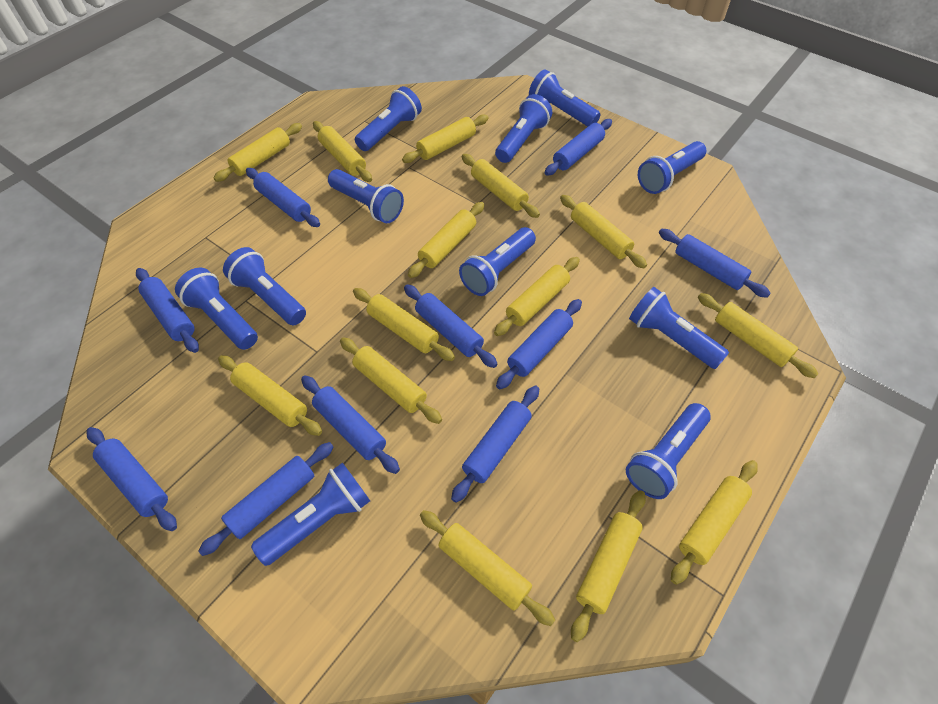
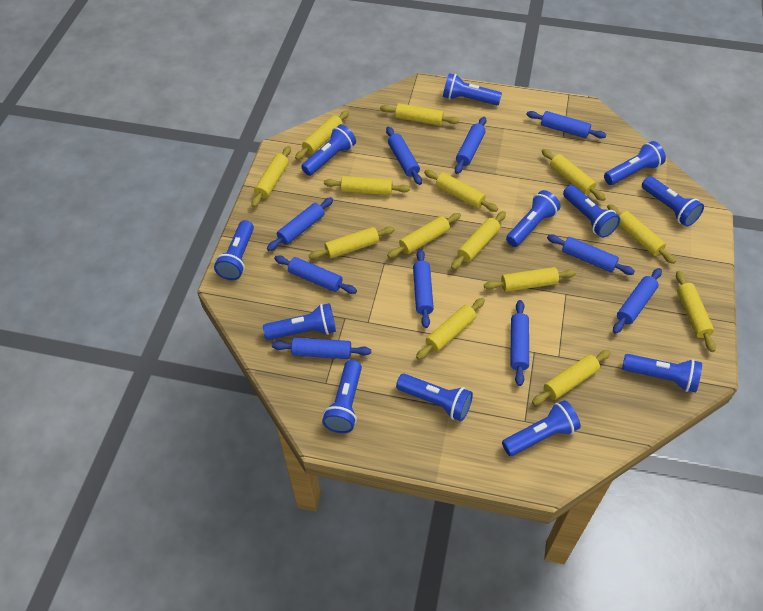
blue flashlight: 11 -> 12

